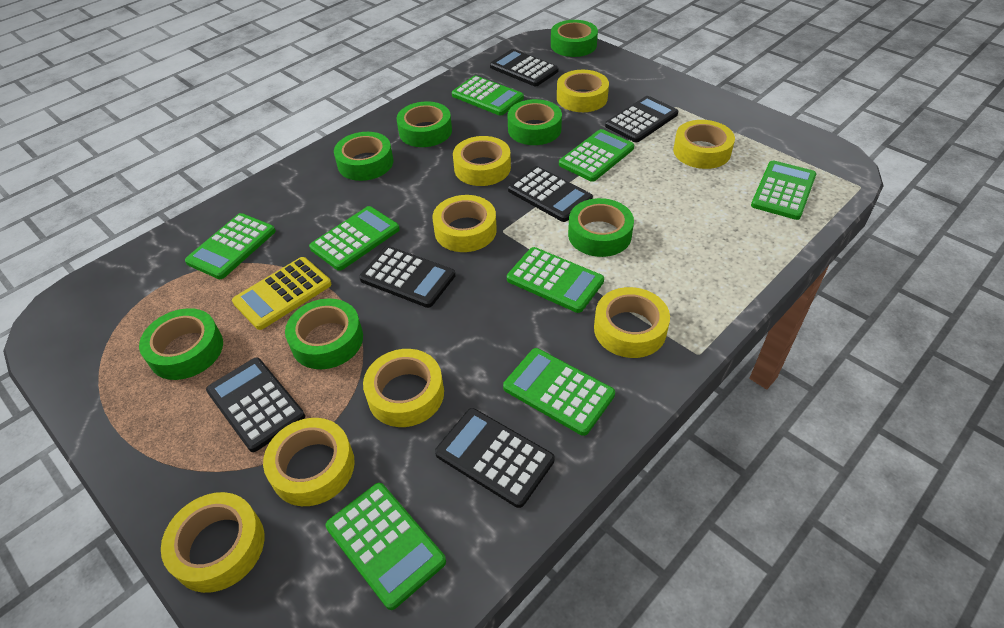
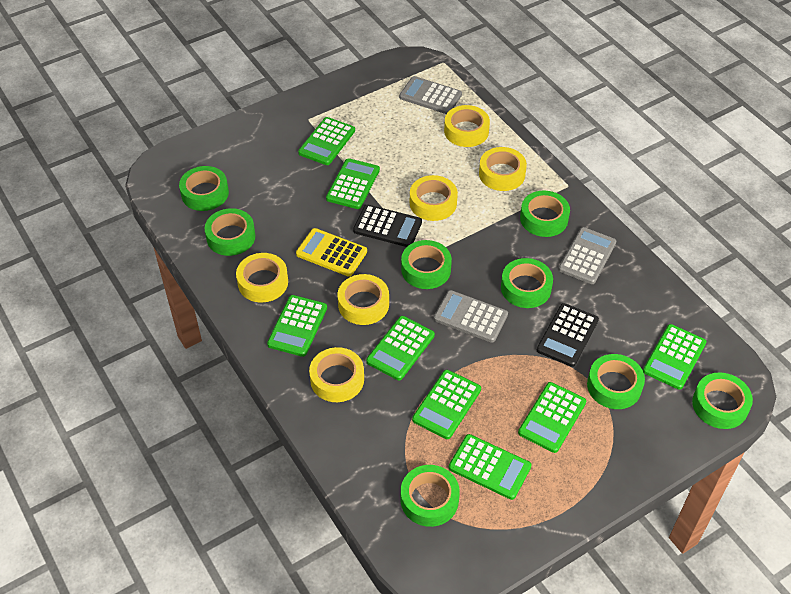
black calculator: 6 -> 2
green tape: 7 -> 8
grey calculator: 0 -> 3
yellow tape: 8 -> 6

